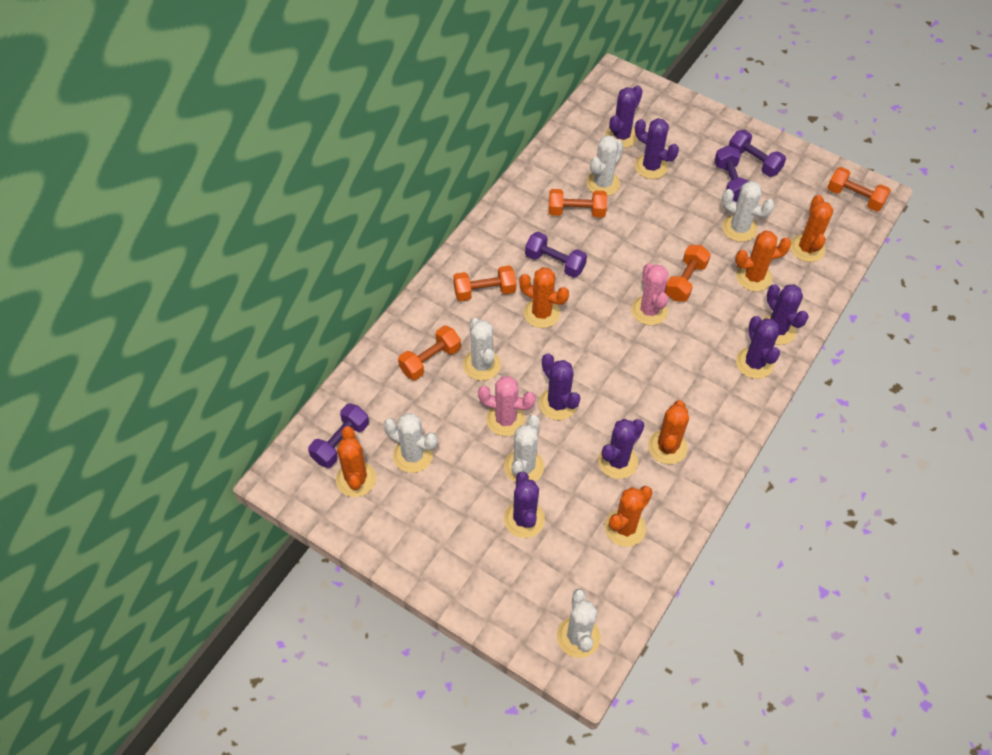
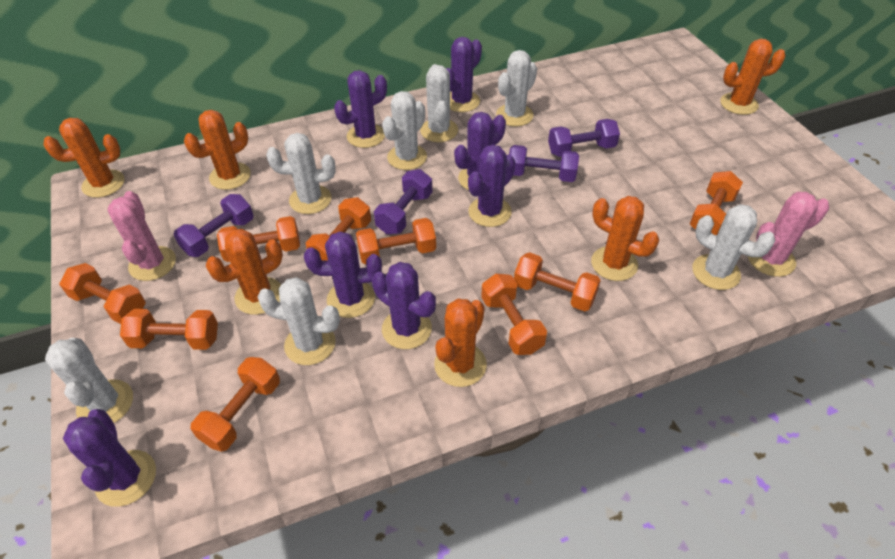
orange dumbbell: 5 -> 9
white cactus: 6 -> 7

